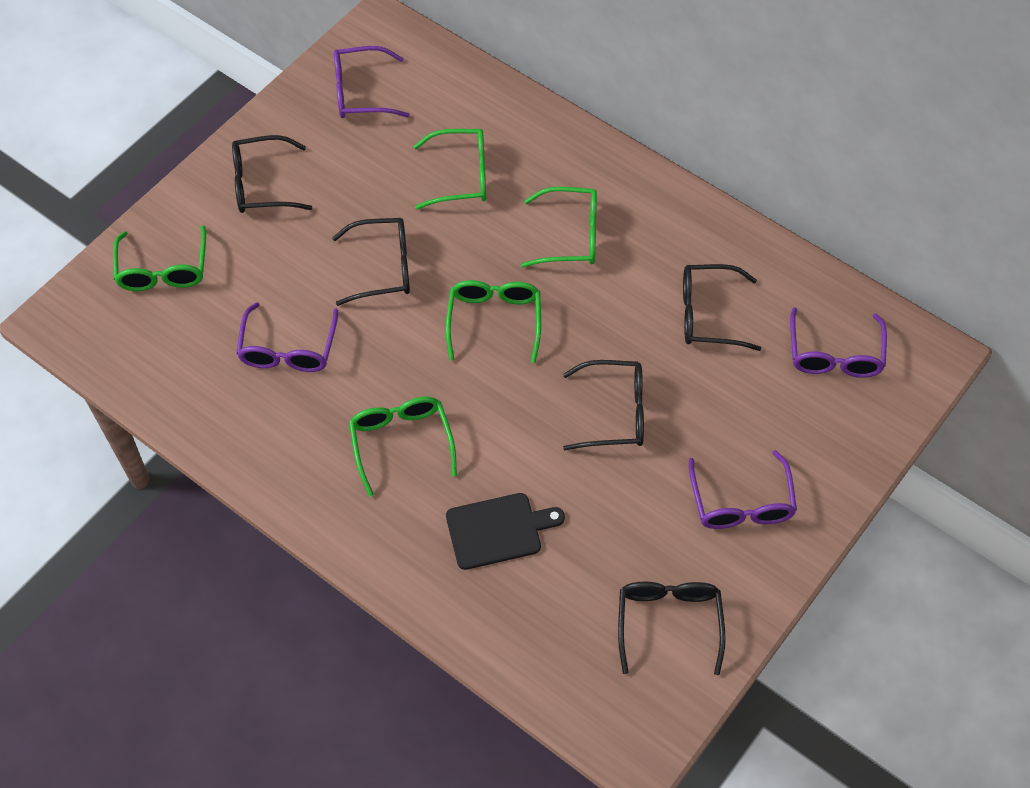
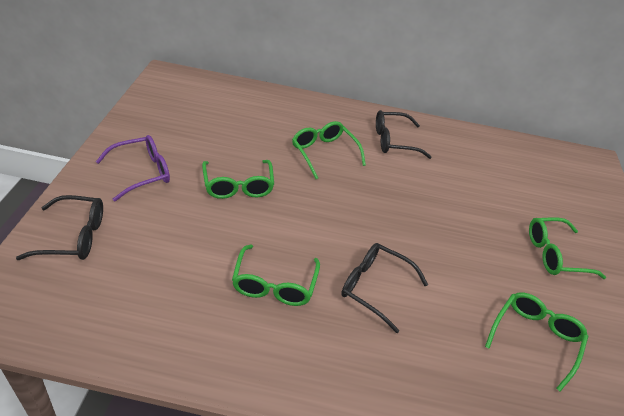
black cutting board: 1 -> 0
black glasses: 5 -> 3
purple glasses: 4 -> 1

